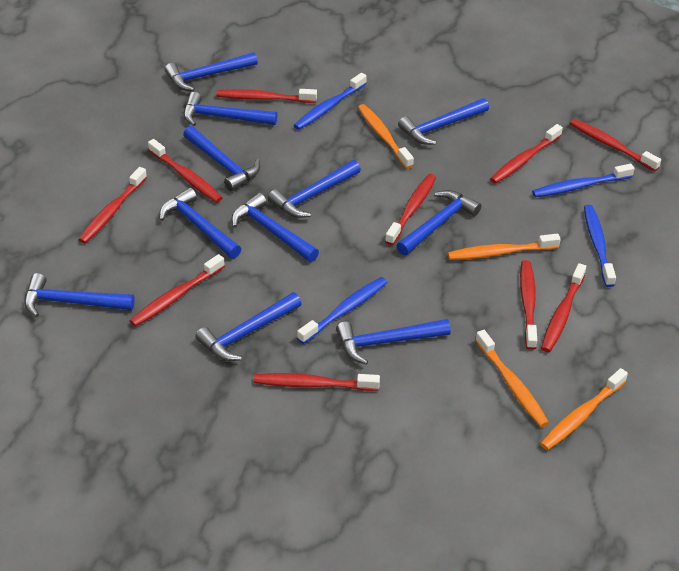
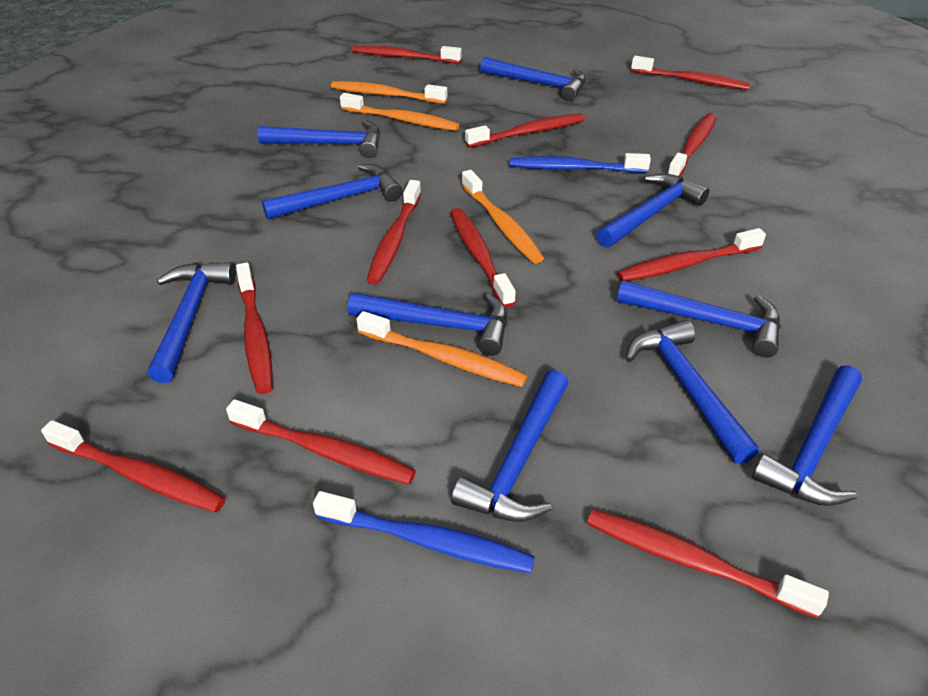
blue hammer: 11 -> 10
blue toothbrush: 4 -> 2
red toothbrush: 10 -> 11

